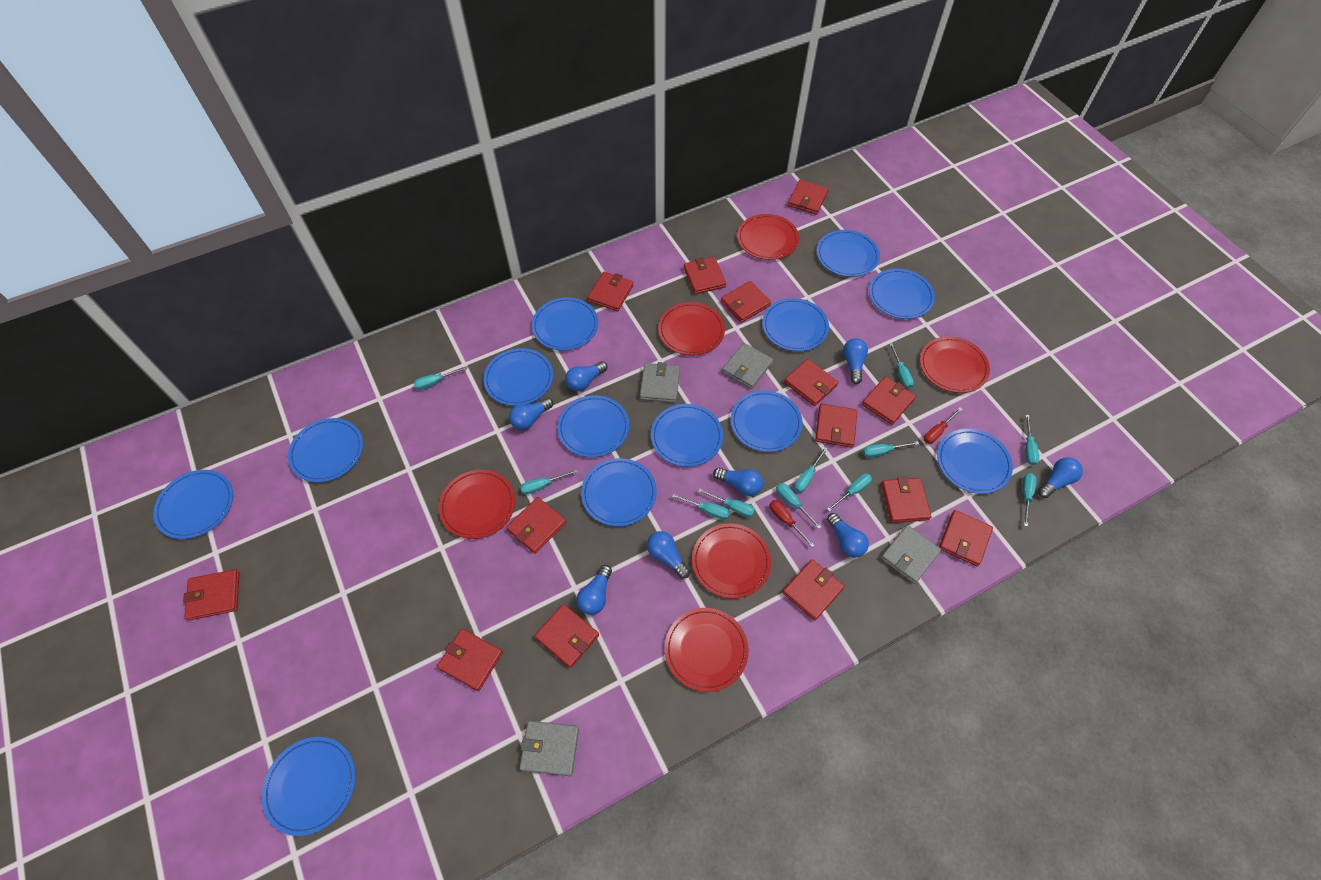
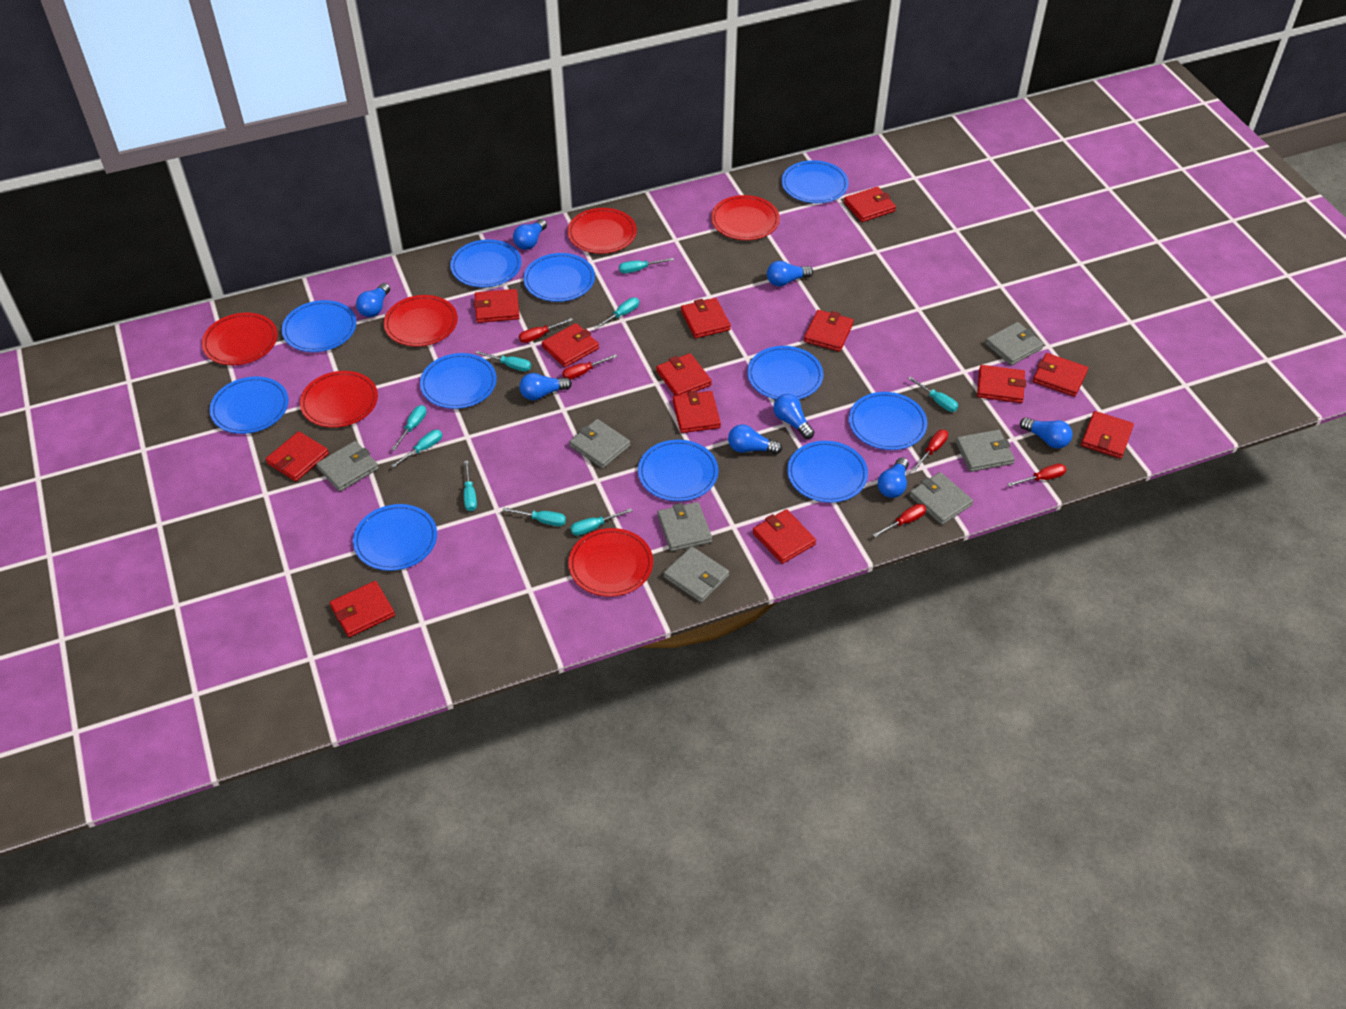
blue plate: 13 -> 11
grey wallet: 4 -> 7
red screwdriver: 2 -> 5
red wallet: 14 -> 13
turquoise screwdriver: 11 -> 9

